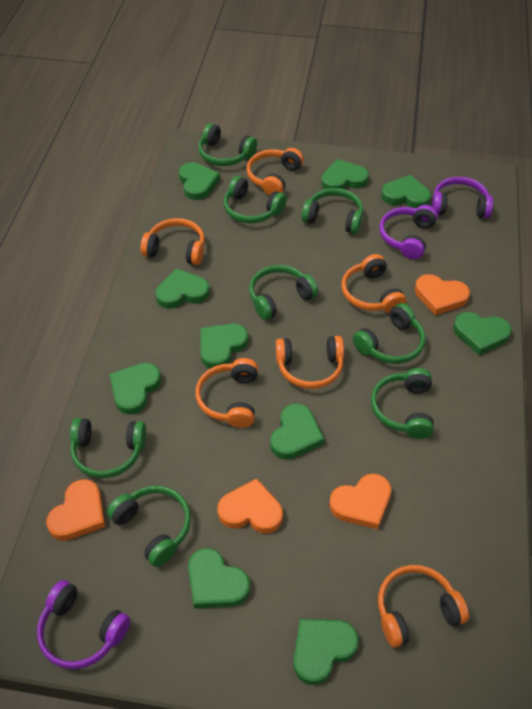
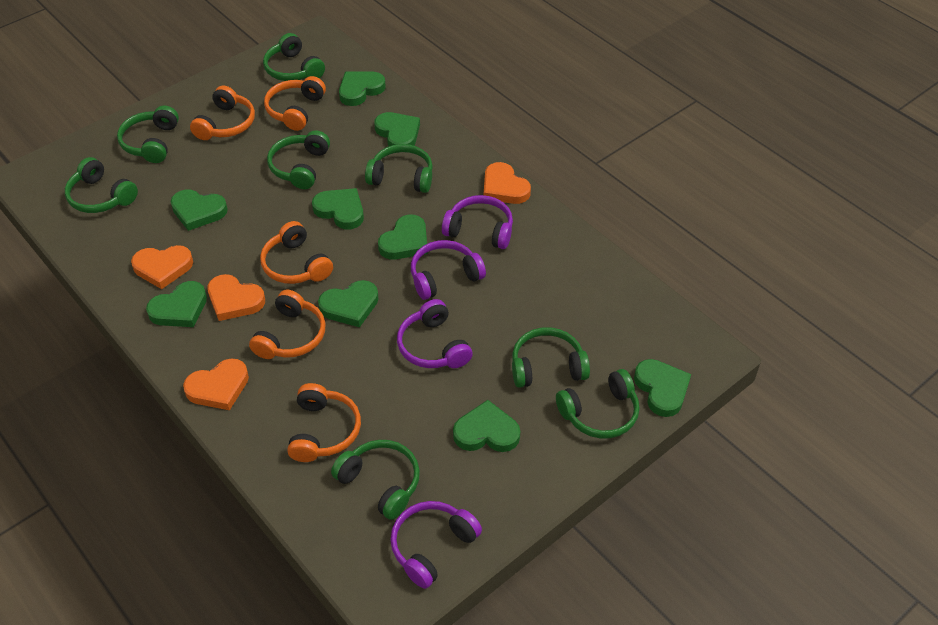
green heart: 10 -> 9
orange headphones: 6 -> 5
purple headphones: 3 -> 4

